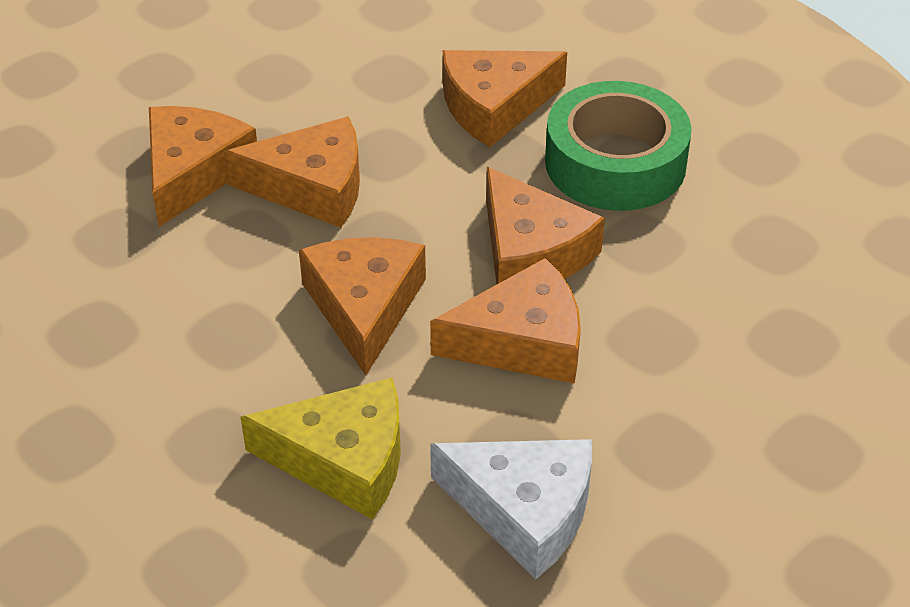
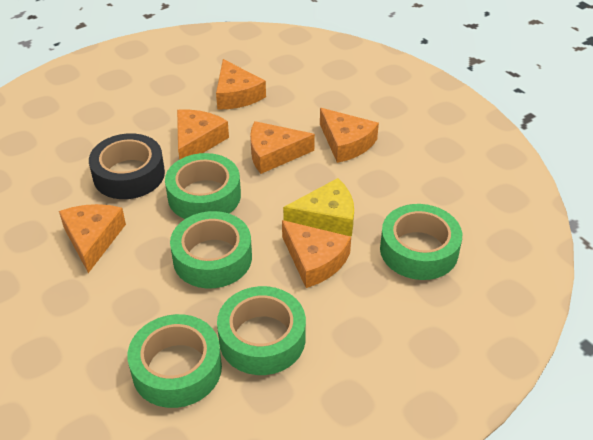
black tape: 0 -> 1
green tape: 1 -> 5
white cheese: 1 -> 0

